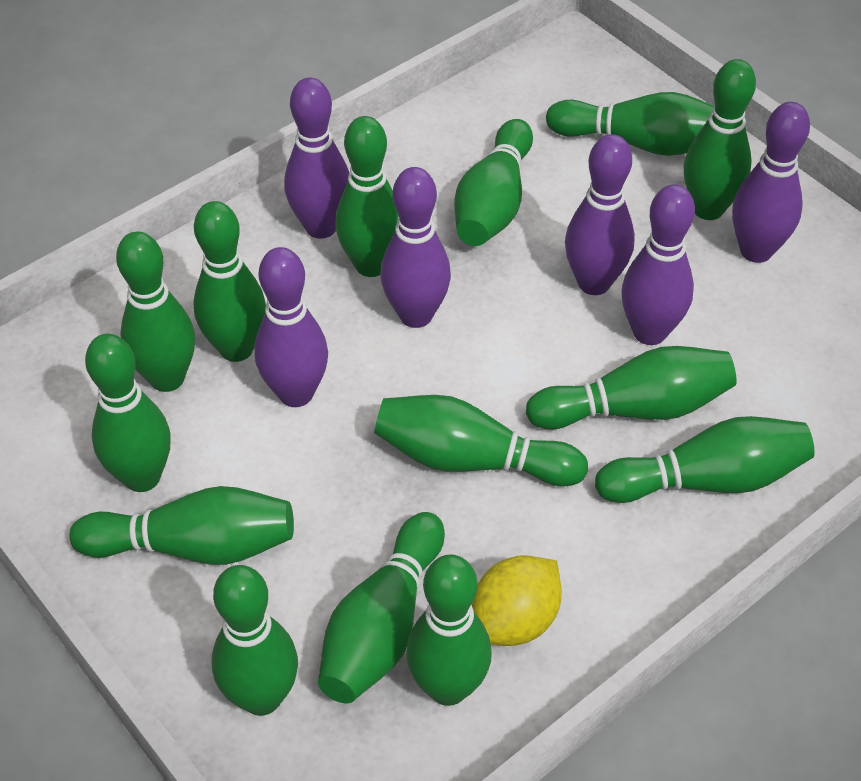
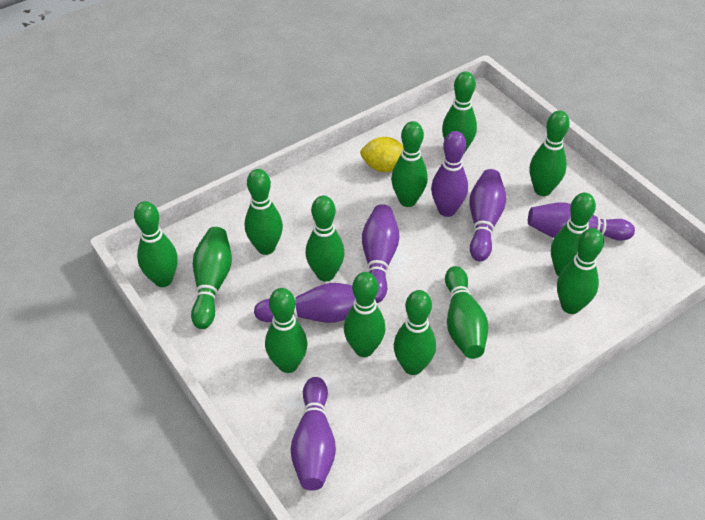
green bowling pin: 14 -> 13

